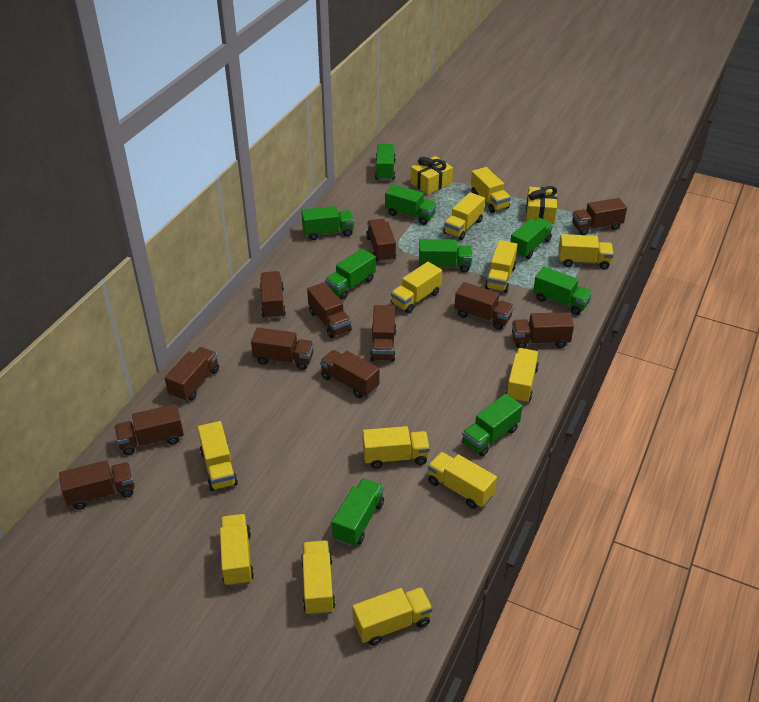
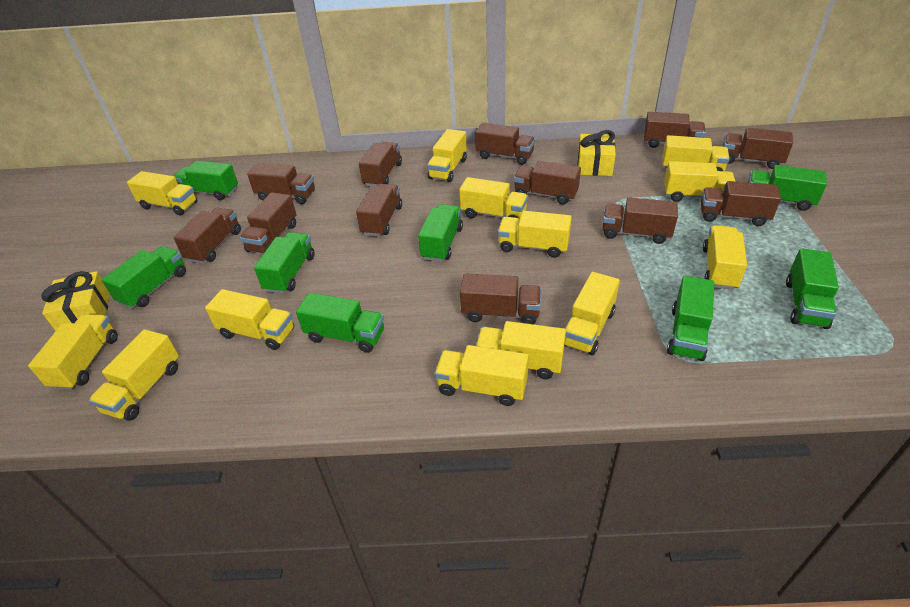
green truck: 9 -> 8
yellow truck: 12 -> 13

